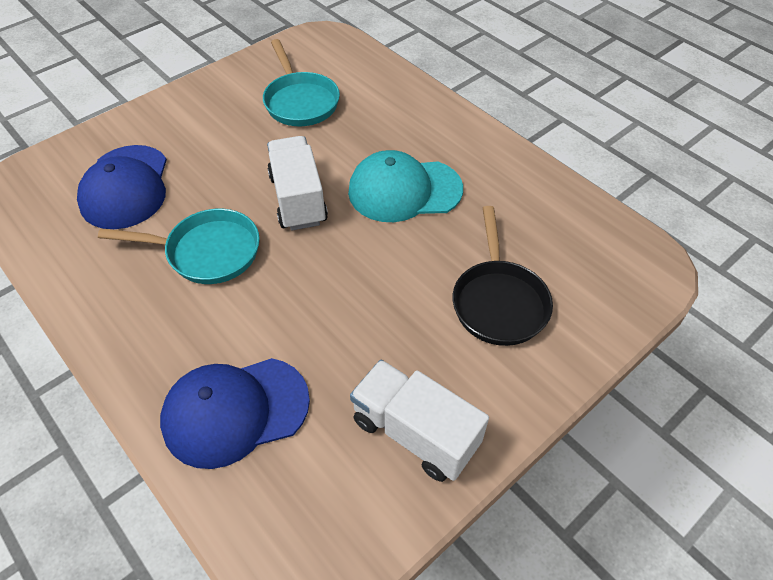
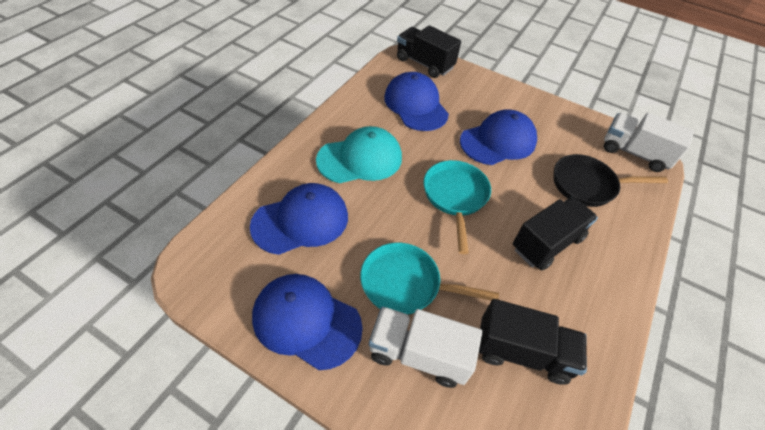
black truck: 0 -> 3
blue cap: 2 -> 4

